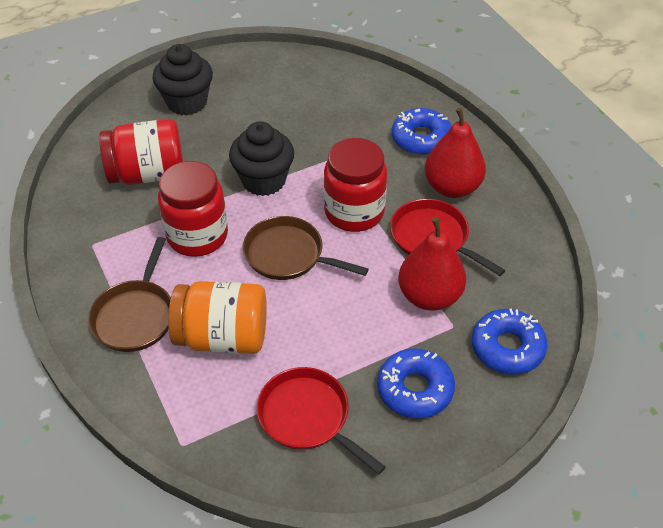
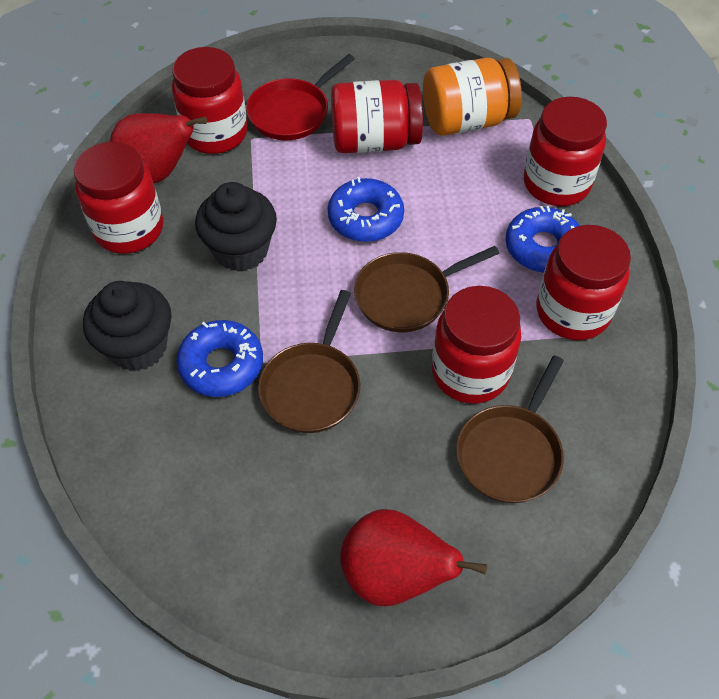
brown pan: 2 -> 3
red jar: 3 -> 6
red pan: 2 -> 1

